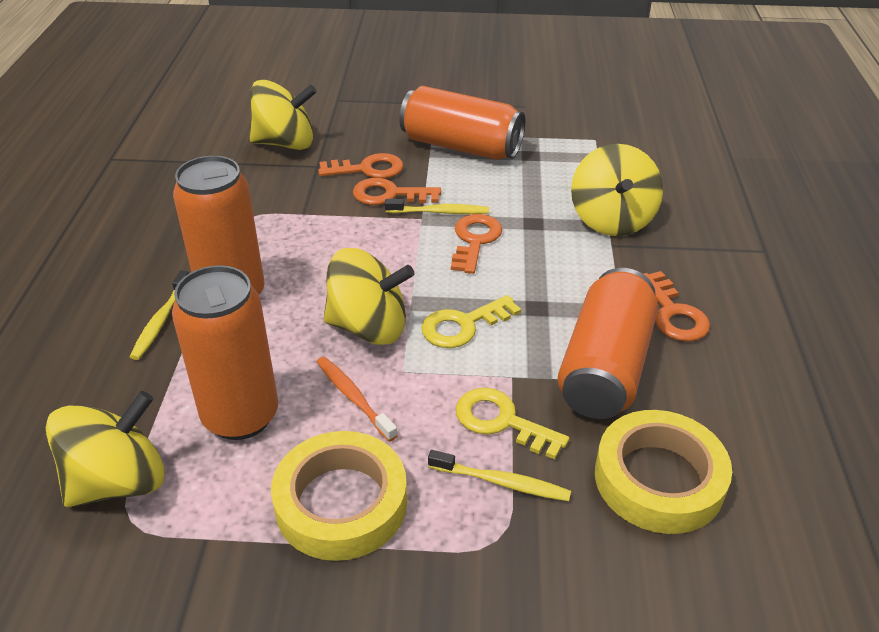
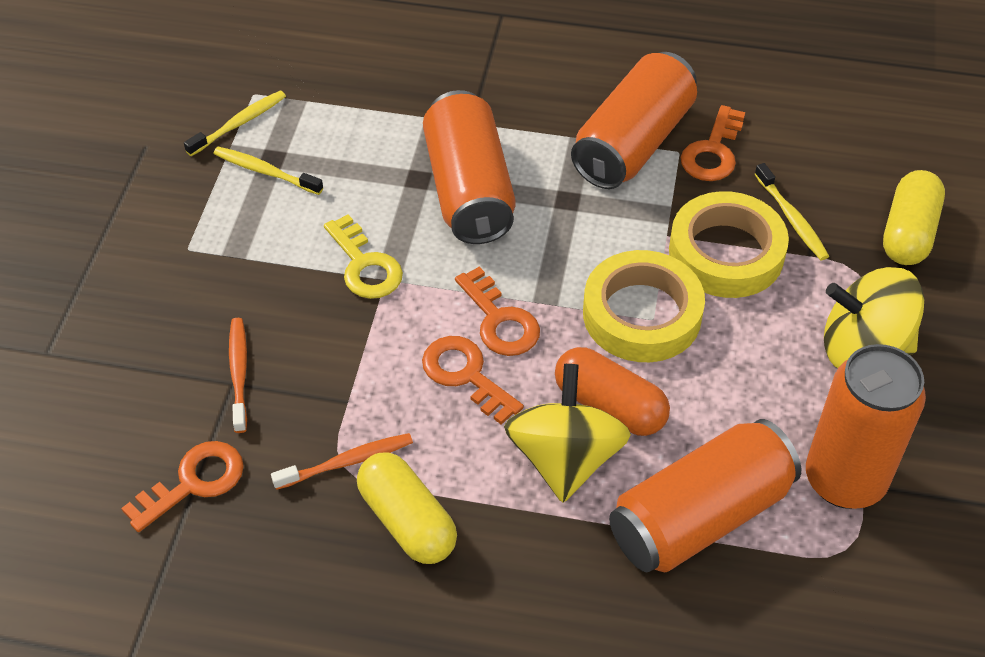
orange capsule: 0 -> 1
orange toothbrush: 1 -> 2
yellow capsule: 0 -> 2
yellow key: 2 -> 1
yellow spinning top: 4 -> 2

